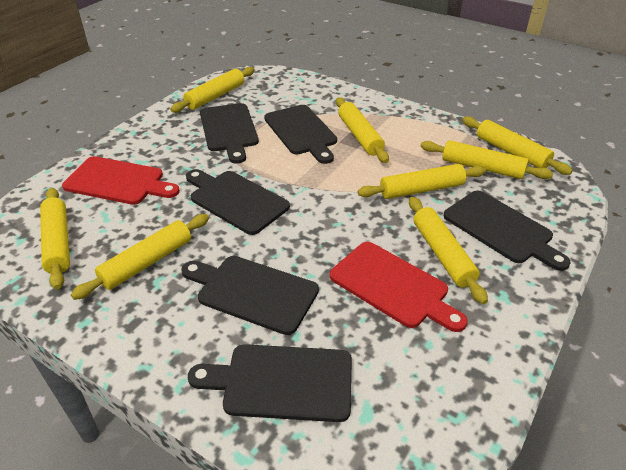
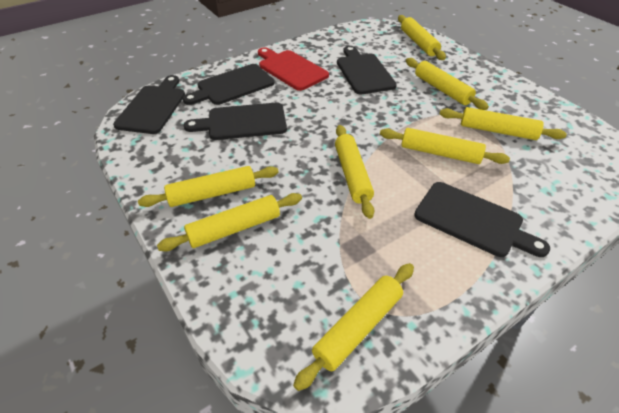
black cutting board: 6 -> 5
red cutting board: 2 -> 1

